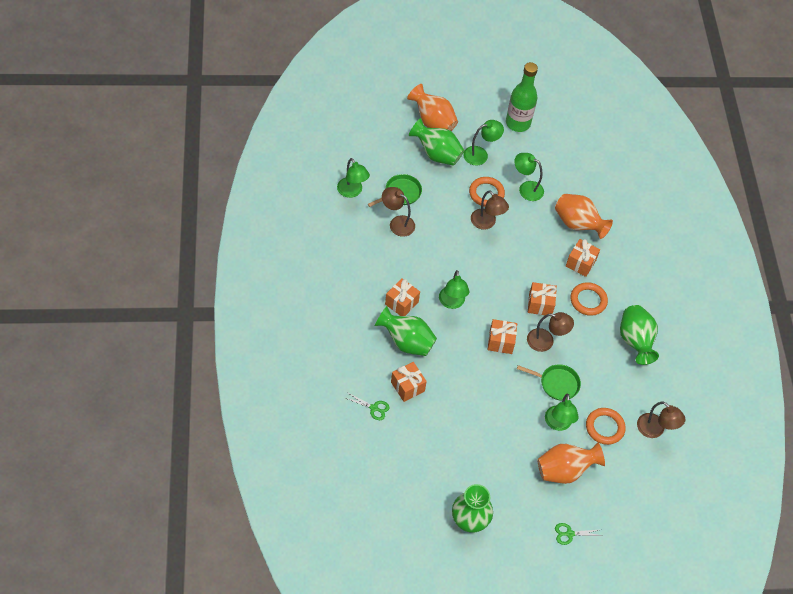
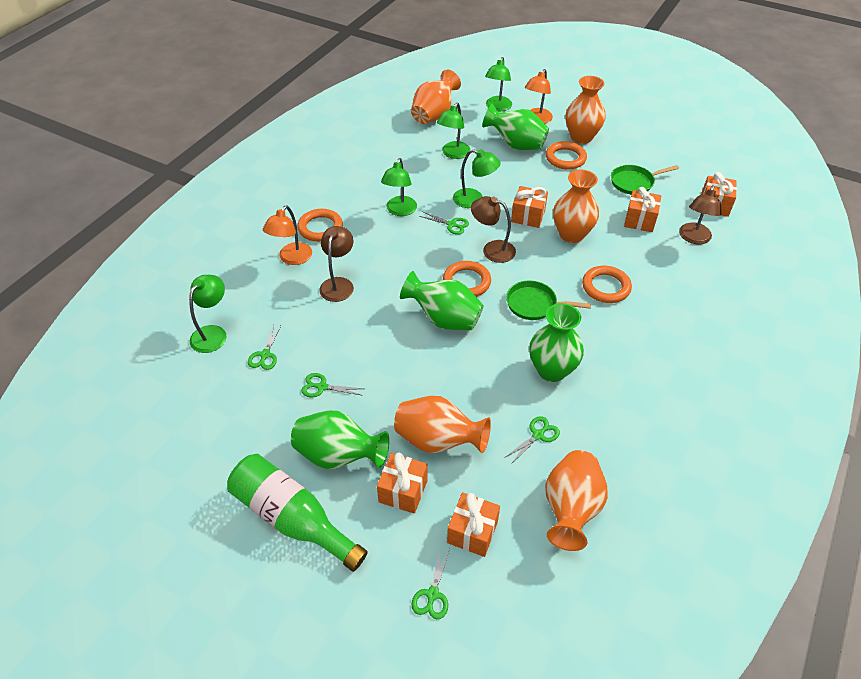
brown lamp: 4 -> 3
green scissors: 2 -> 5
orange lamp: 0 -> 2
orange ring: 3 -> 4
orange vase: 3 -> 5

